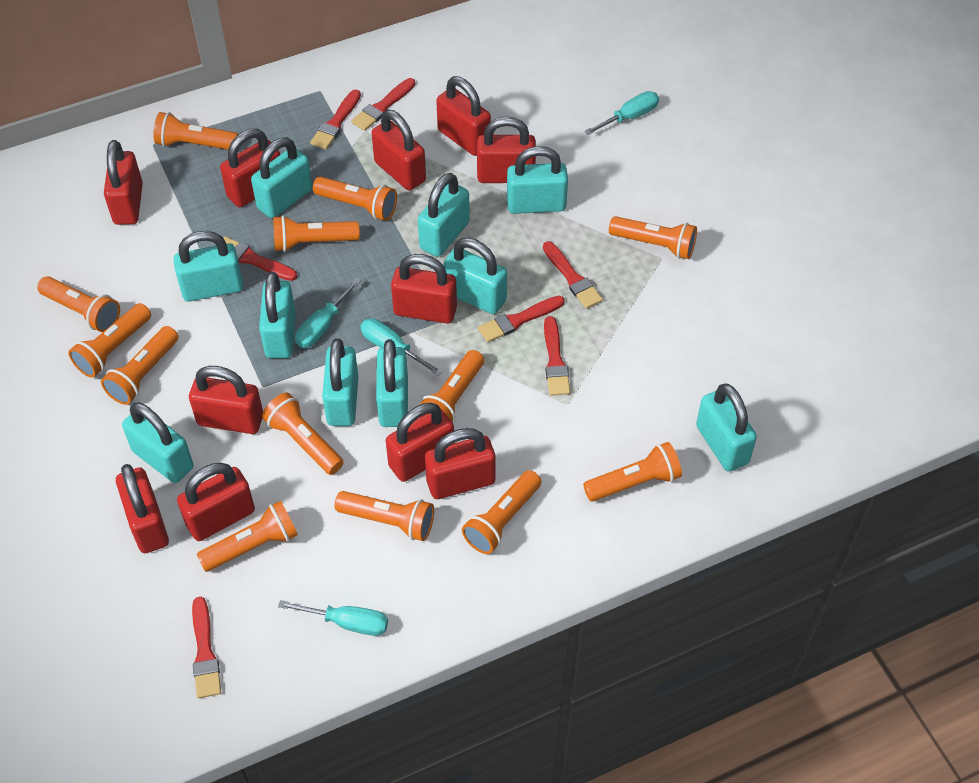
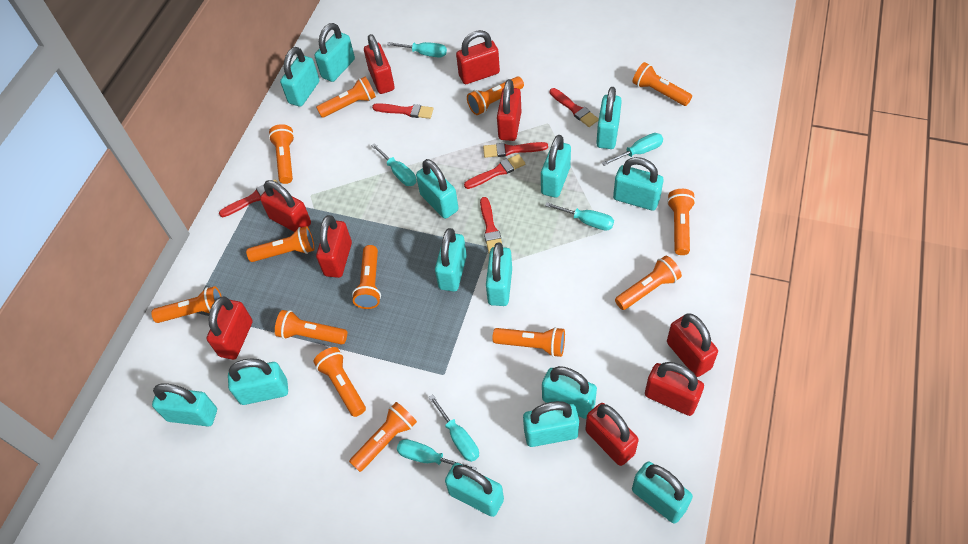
red brush: 7 -> 6
red padlock: 11 -> 9
turquoise padlock: 10 -> 14
turquoise screwdriver: 4 -> 6

